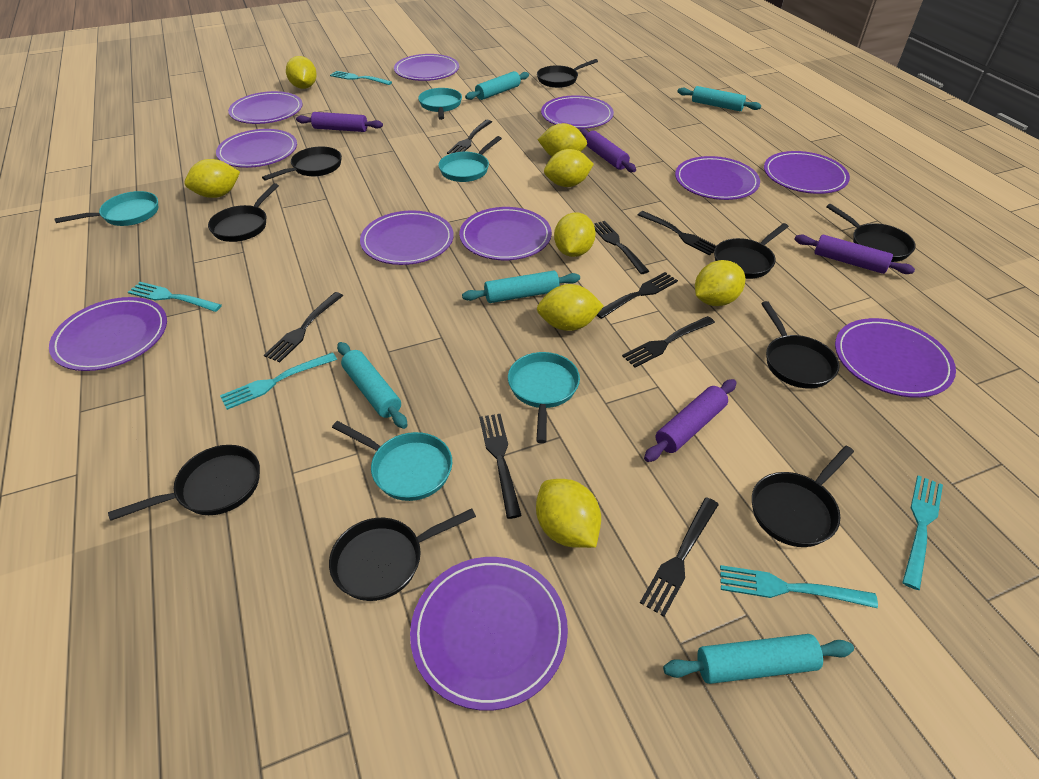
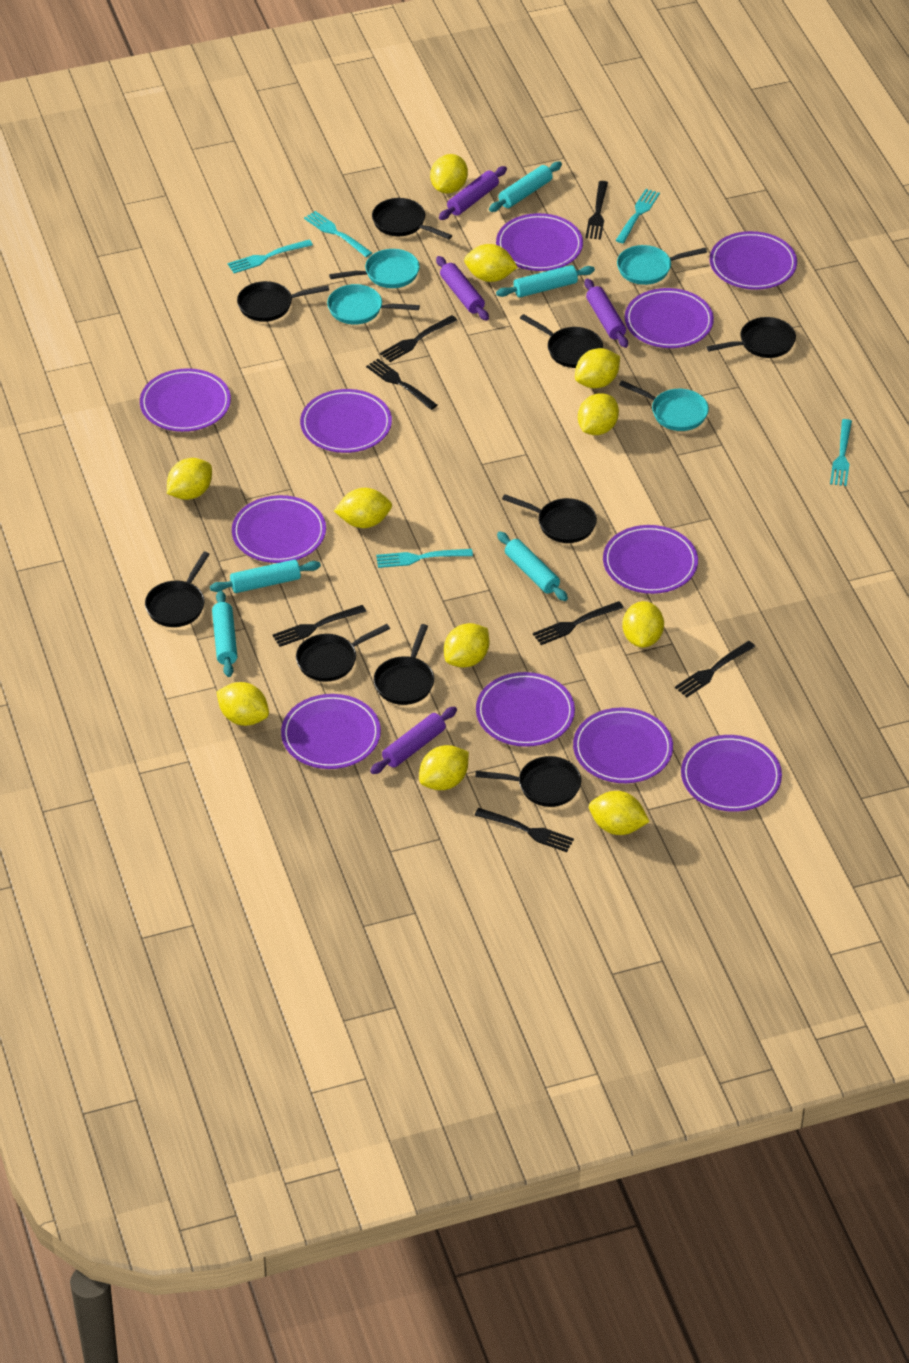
black fork: 8 -> 7
turquoise pan: 5 -> 4
yellow lemon: 8 -> 11

